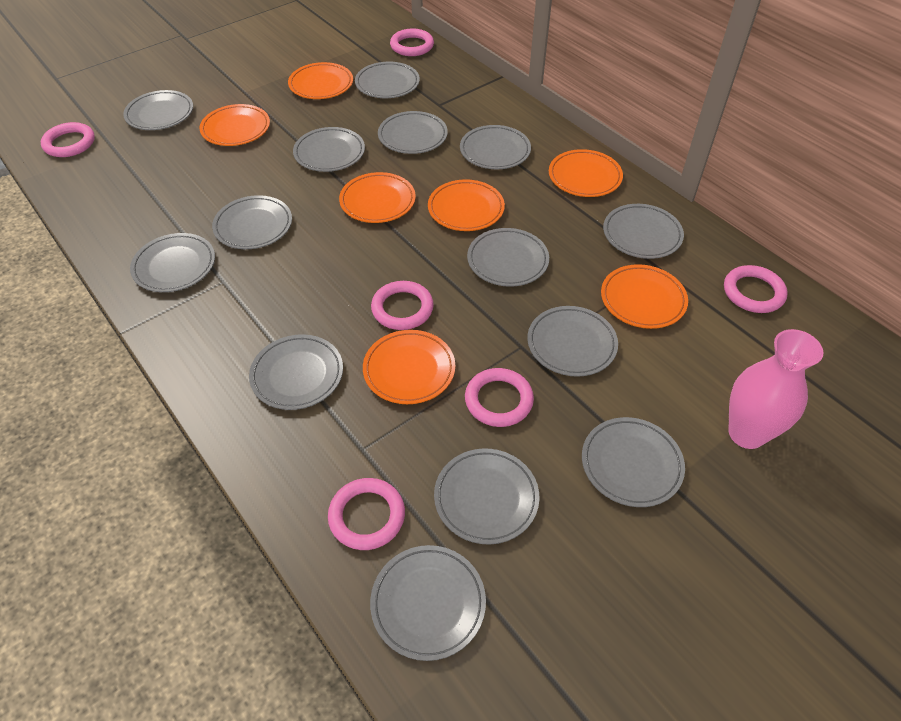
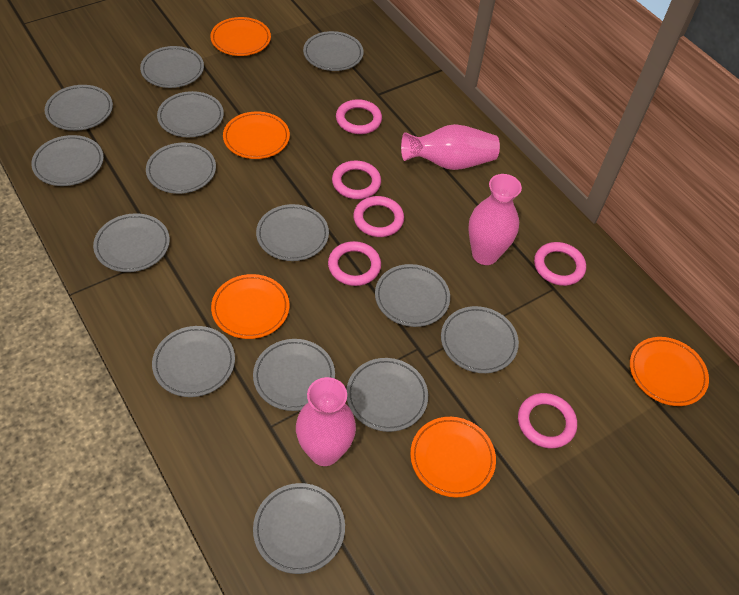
orange plate: 7 -> 5
pink vase: 1 -> 3

